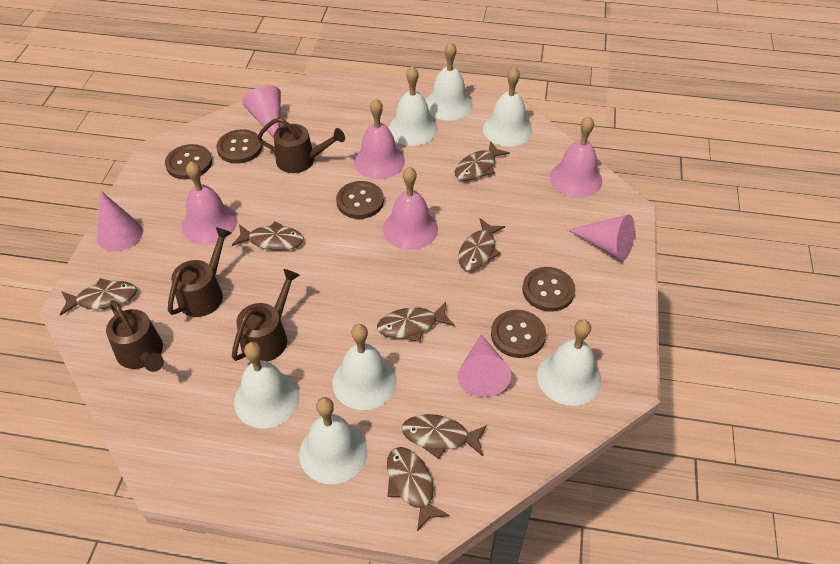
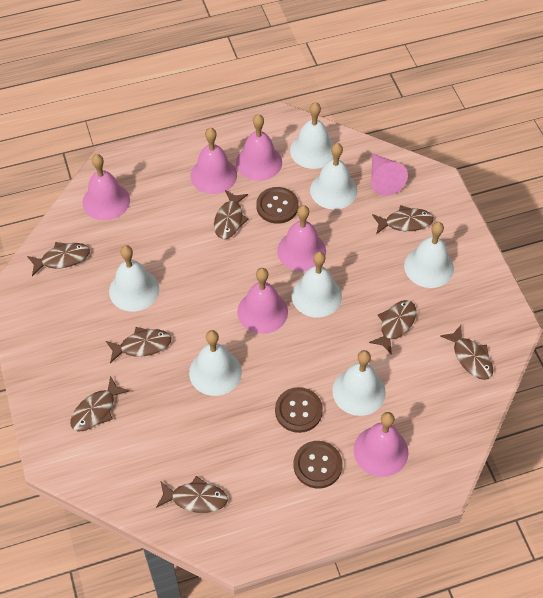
brown button: 5 -> 3
brown fish: 7 -> 8
brown watering can: 4 -> 0
pink bell: 4 -> 6
pink cone: 4 -> 1

